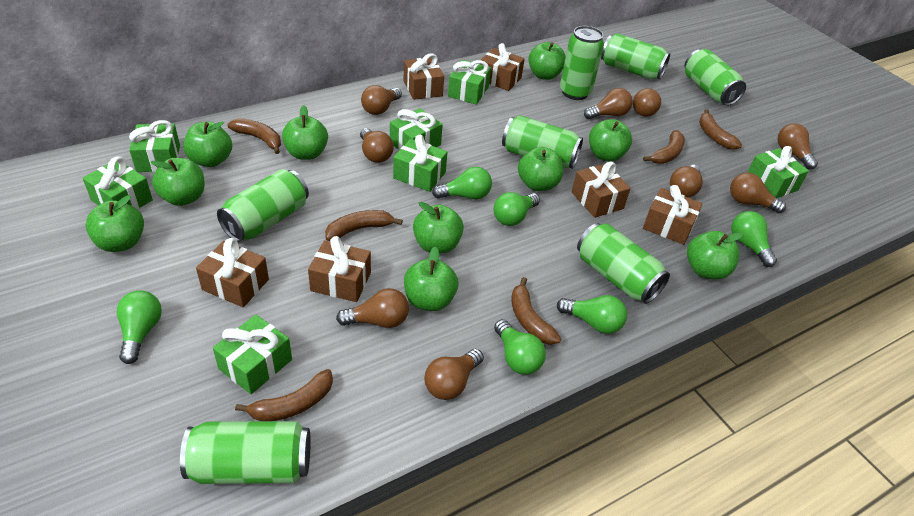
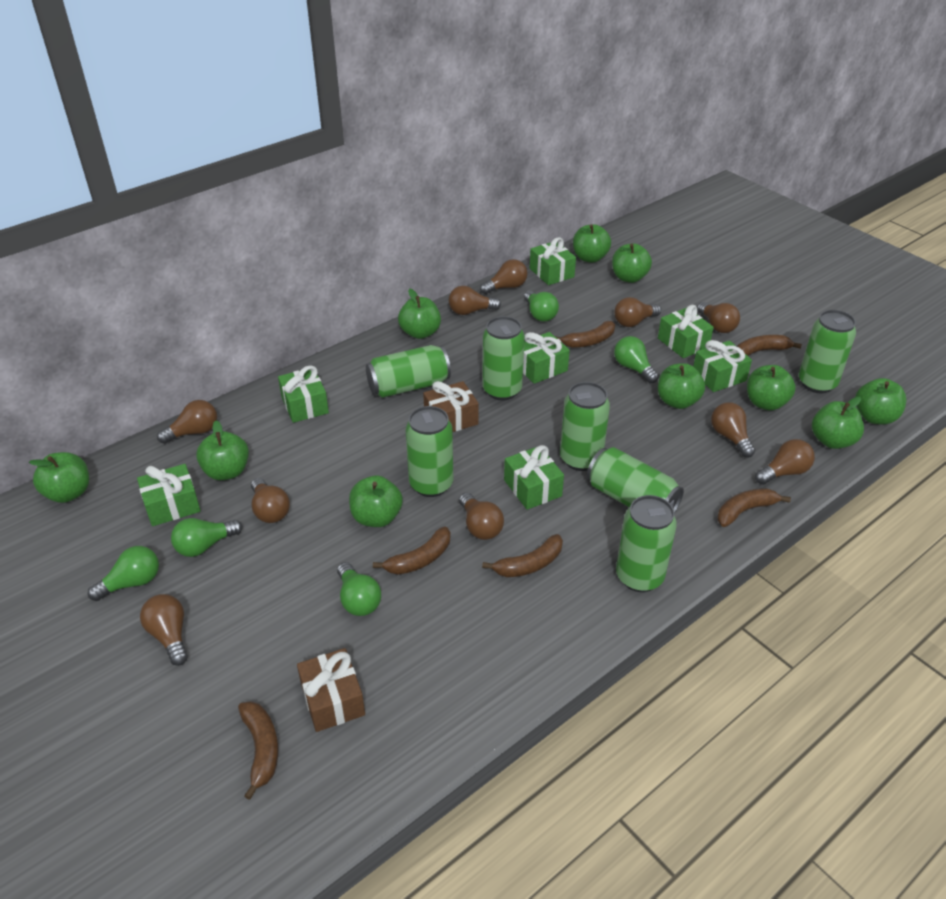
brown gift: 6 -> 2
brown light bulb: 9 -> 10
green light bulb: 6 -> 5

